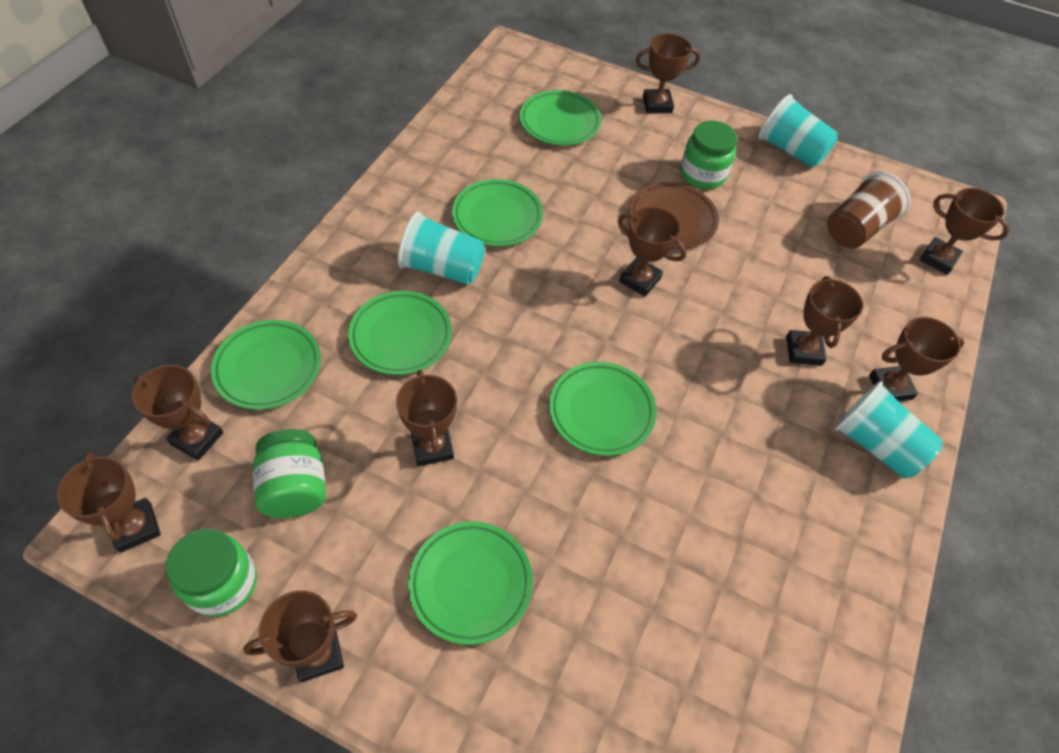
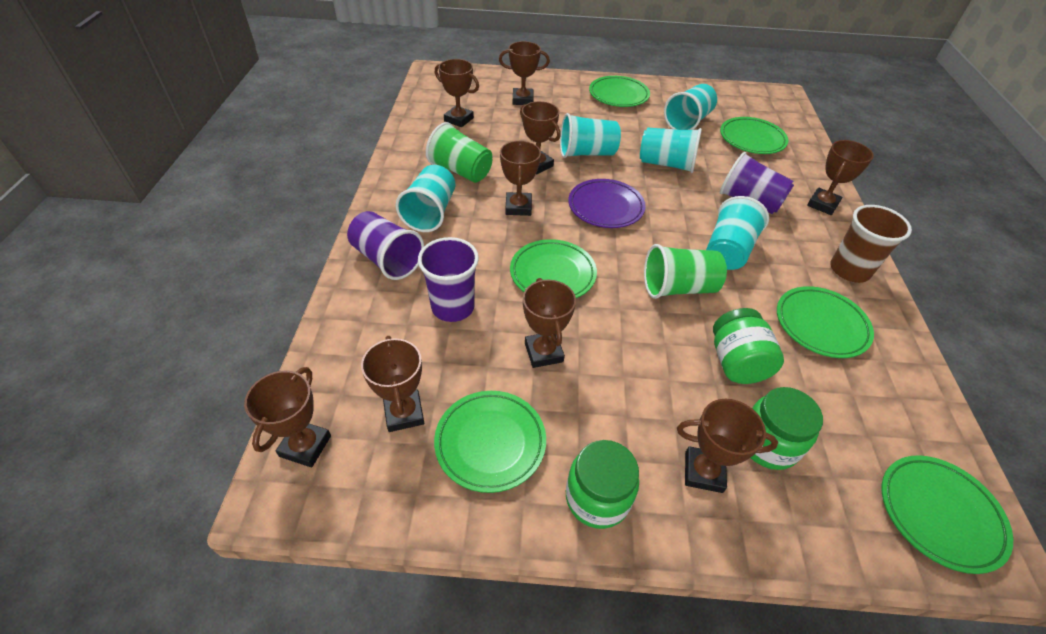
brown plate: 1 -> 0
green cup: 0 -> 2
purple cup: 0 -> 3
purple plate: 0 -> 1
turquoise cup: 3 -> 5

